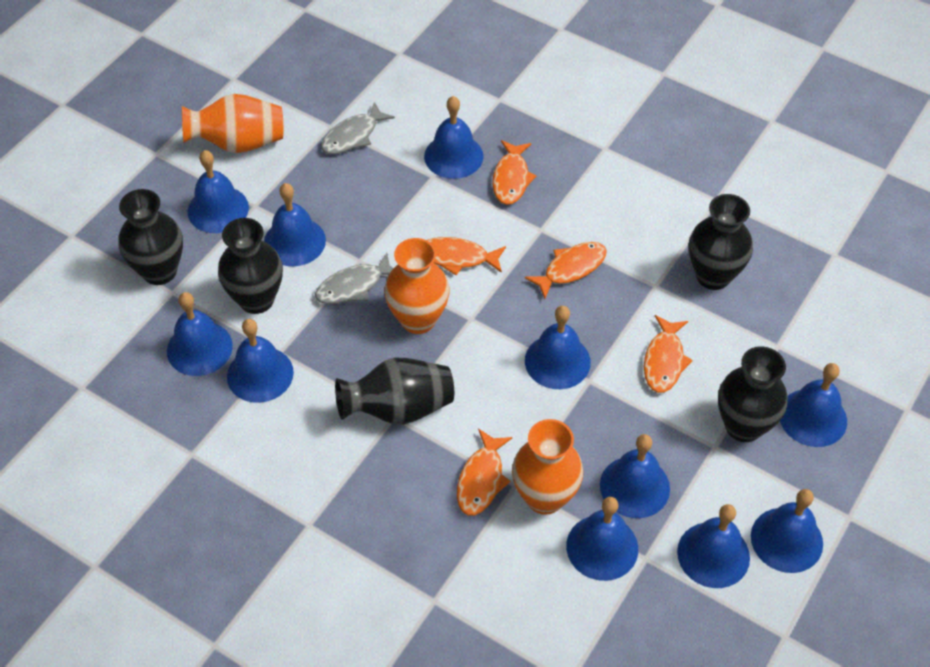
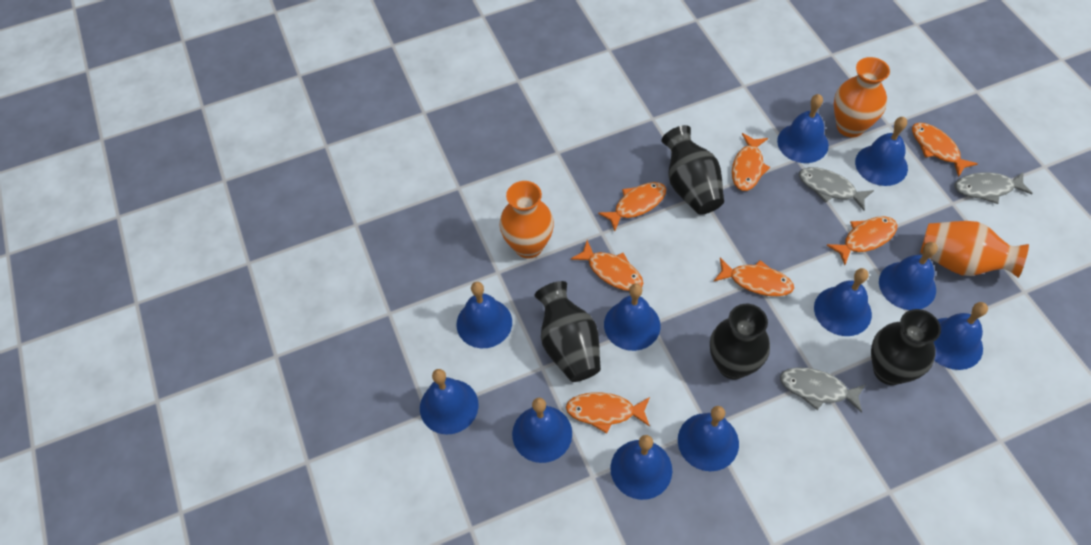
black vase: 5 -> 4
grey fish: 2 -> 3
orange fish: 5 -> 7

